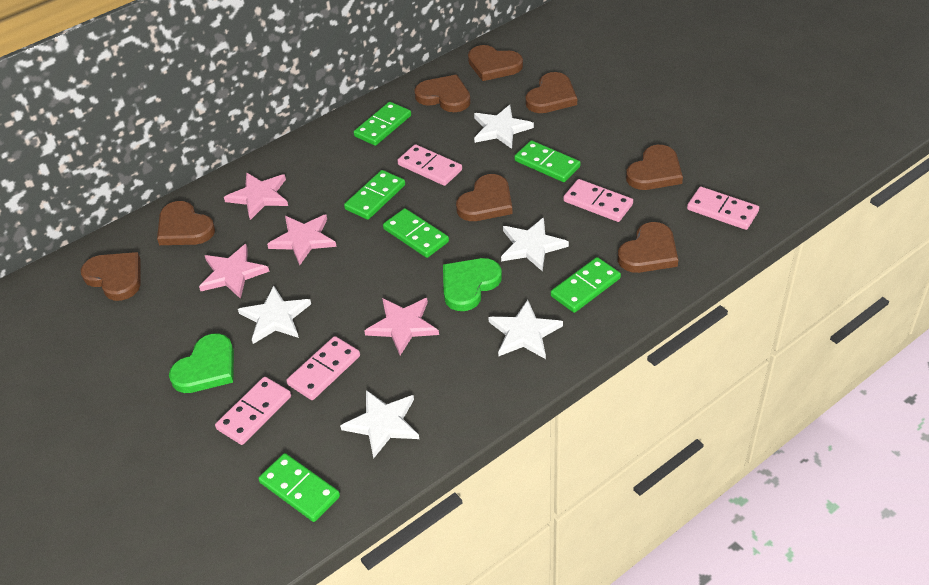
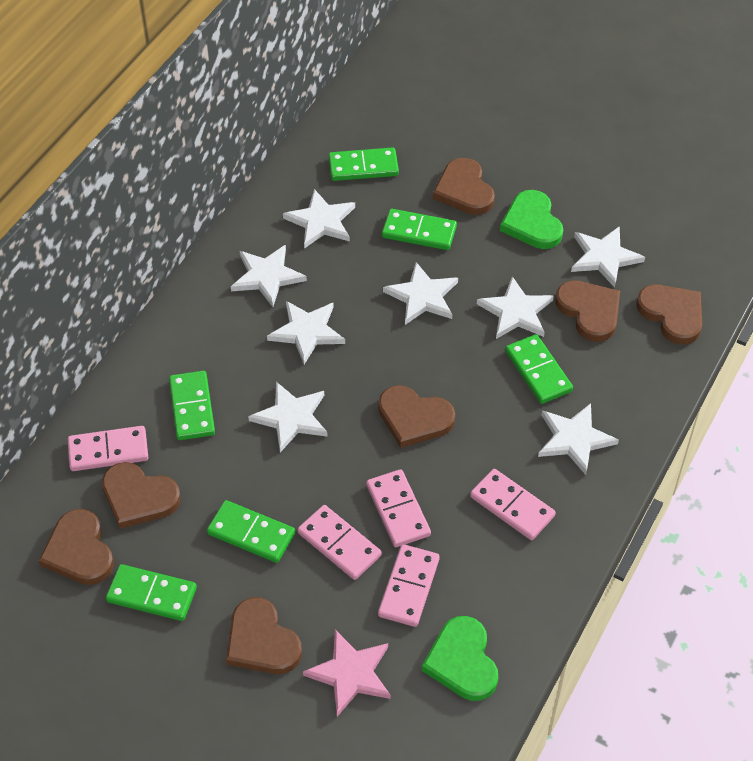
brown heart: 8 -> 7
pink star: 4 -> 1
white star: 5 -> 8

